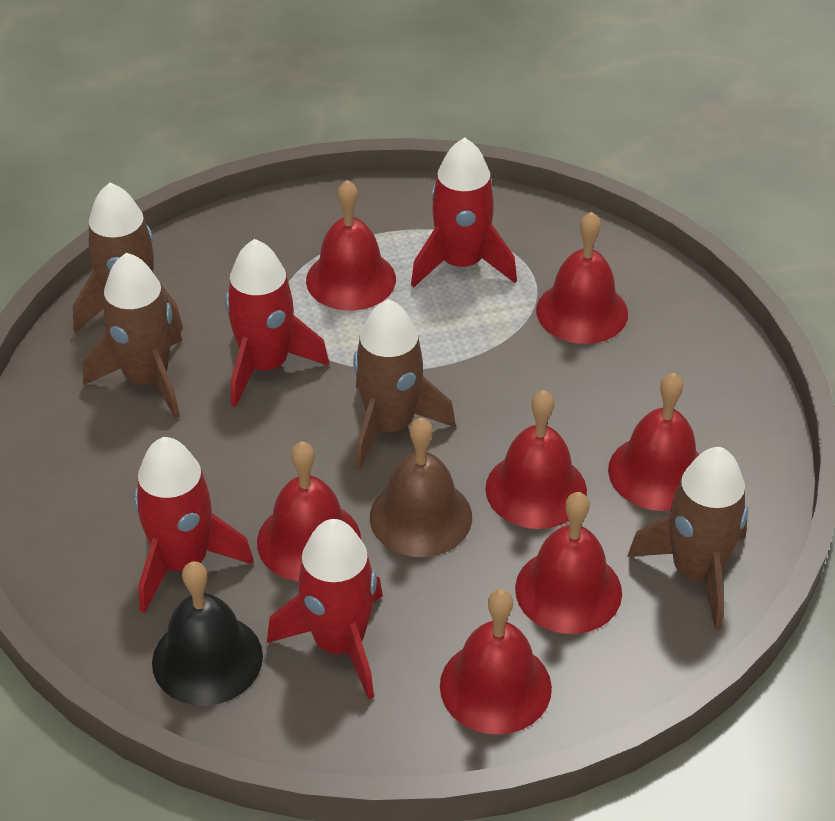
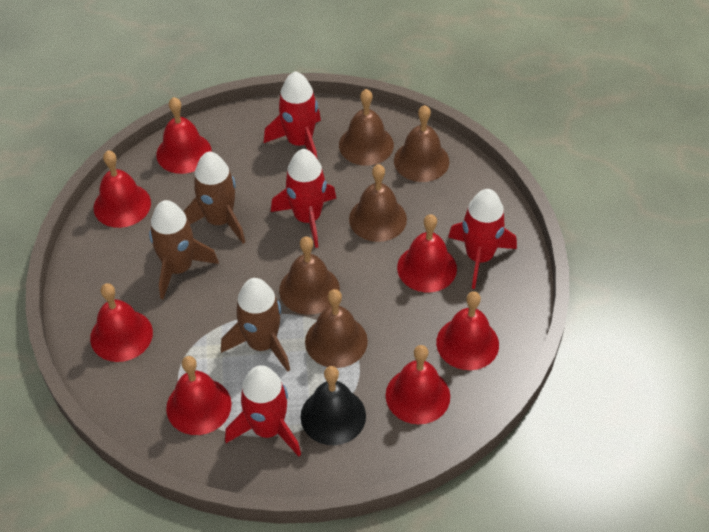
brown bell: 1 -> 5
brown rocket: 4 -> 3

